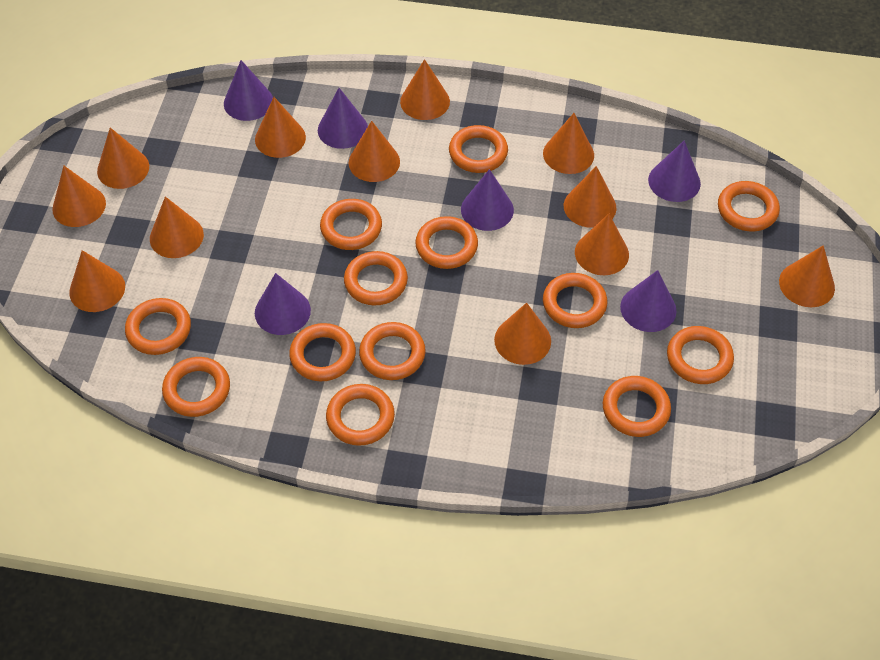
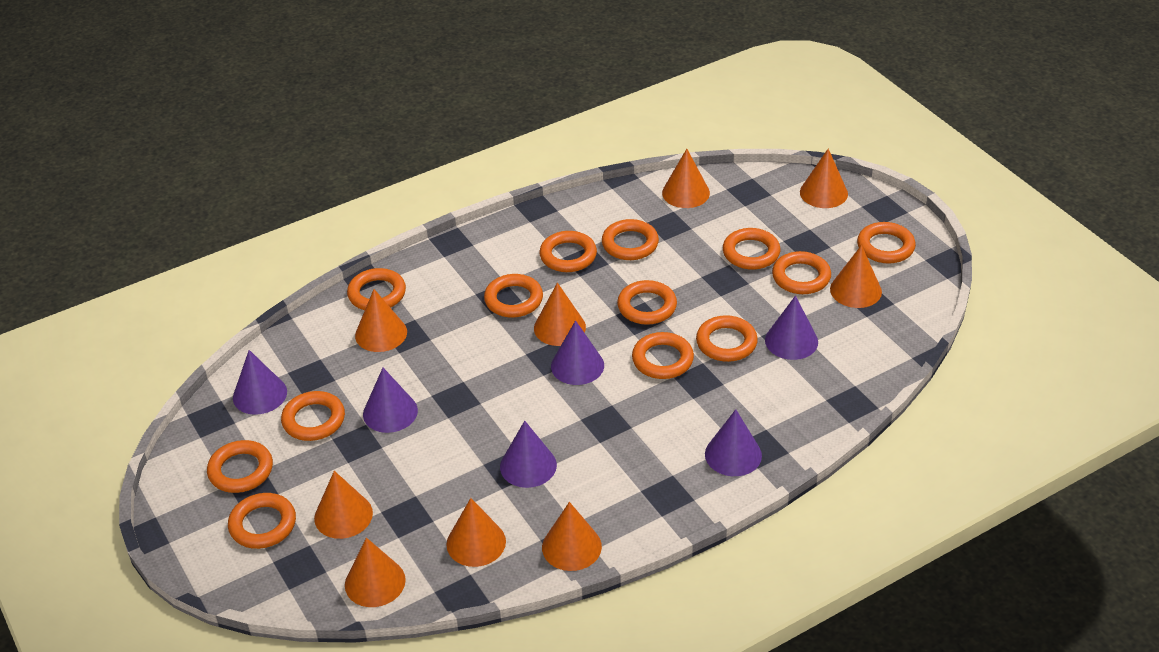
orange cone: 12 -> 9

